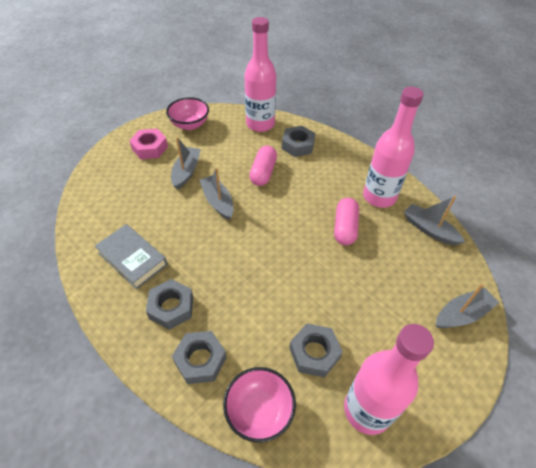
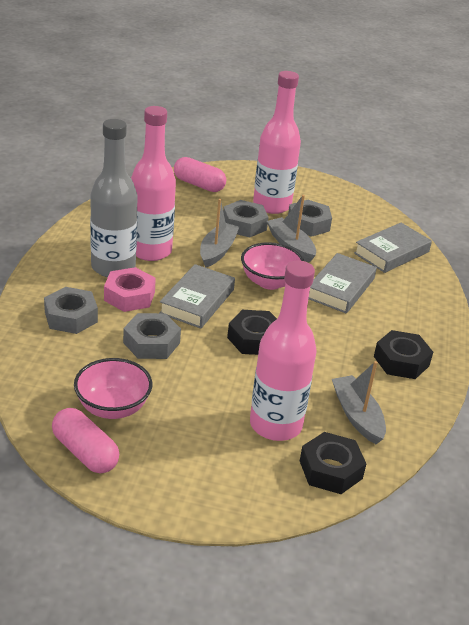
black nut: 0 -> 3
grey boat: 4 -> 3
grey book: 1 -> 3
grey bottle: 0 -> 1

